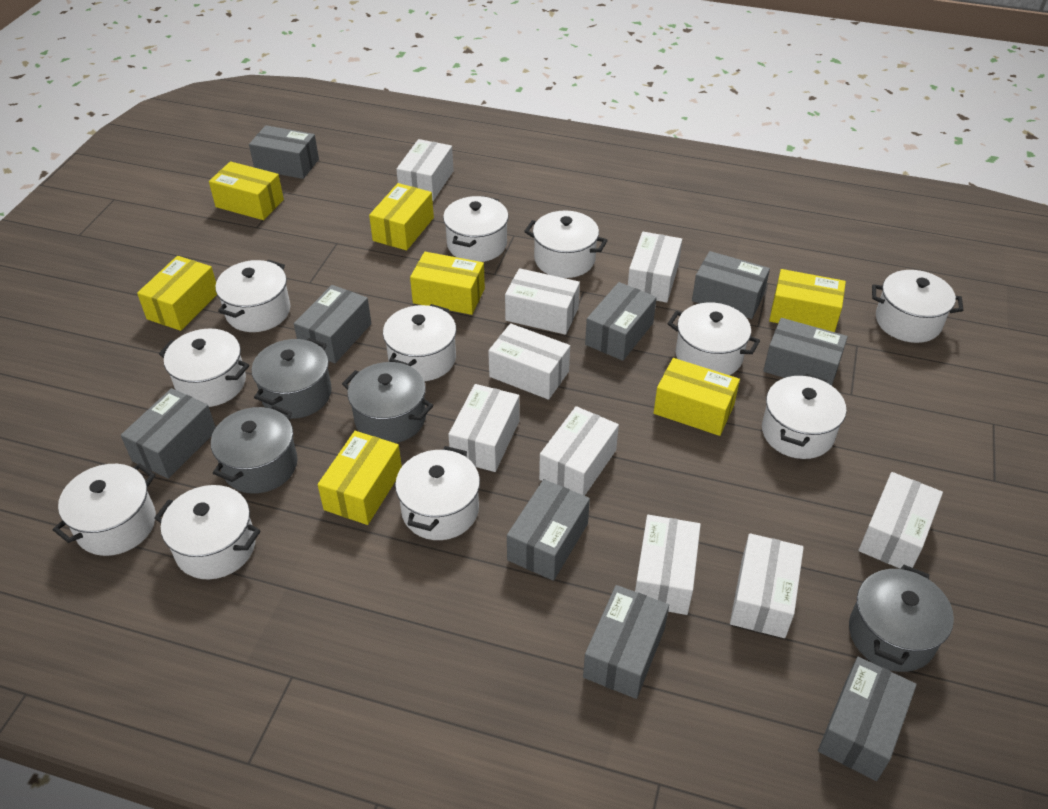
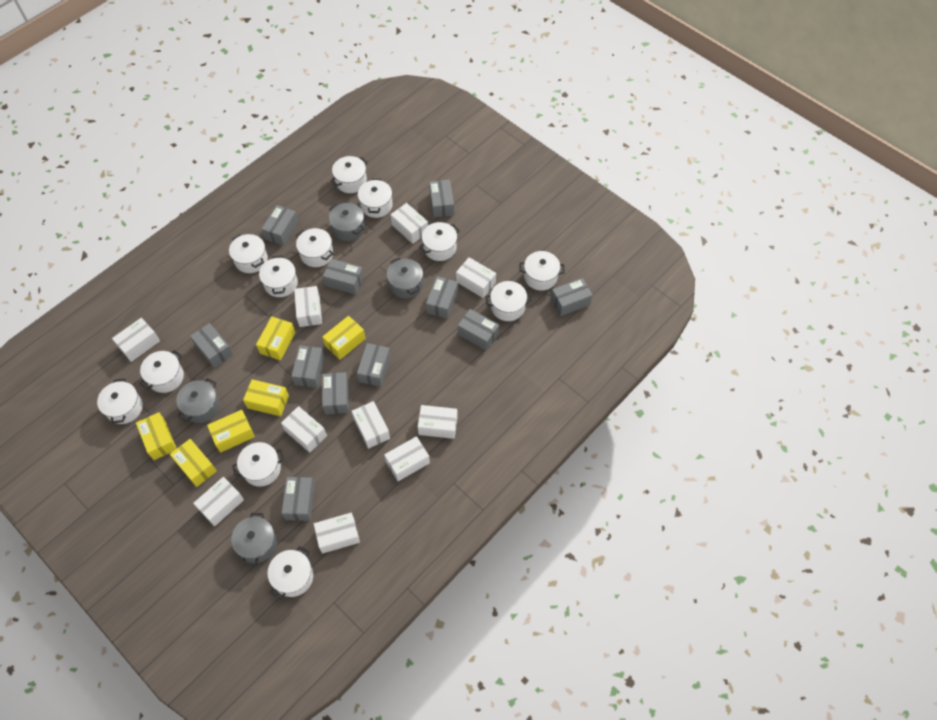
grey box: 9 -> 11
white box: 9 -> 10
white pot: 11 -> 12
yellow box: 7 -> 6

